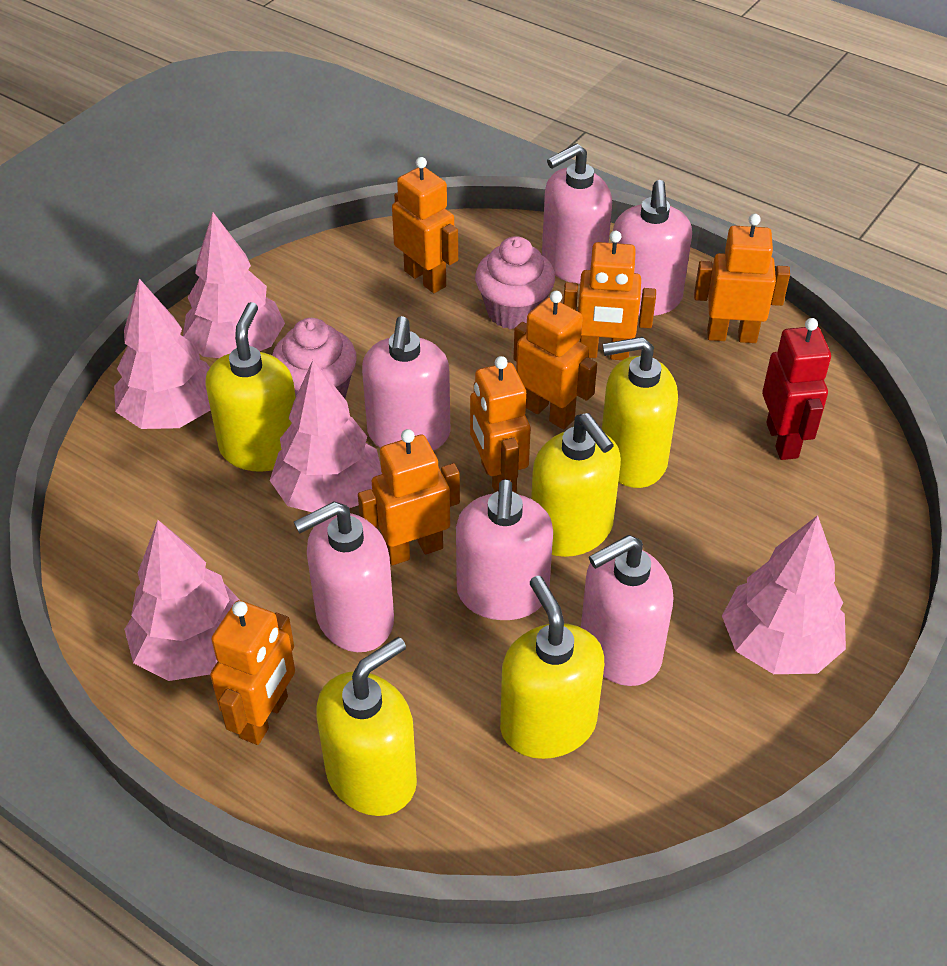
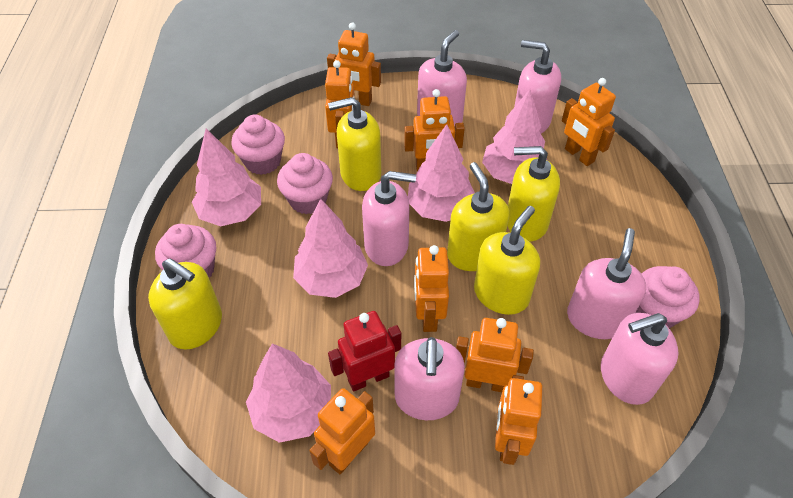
orange robot: 7 -> 8
pink cupcake: 2 -> 4

